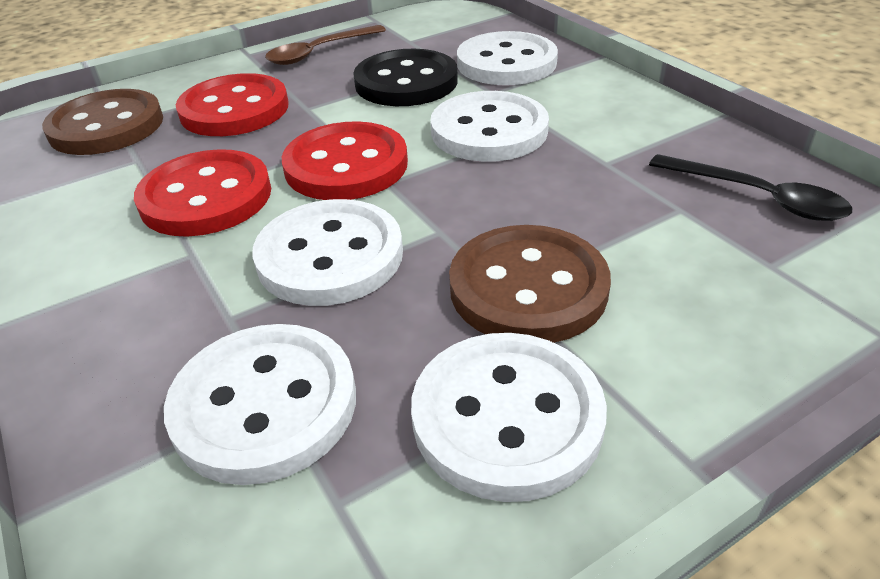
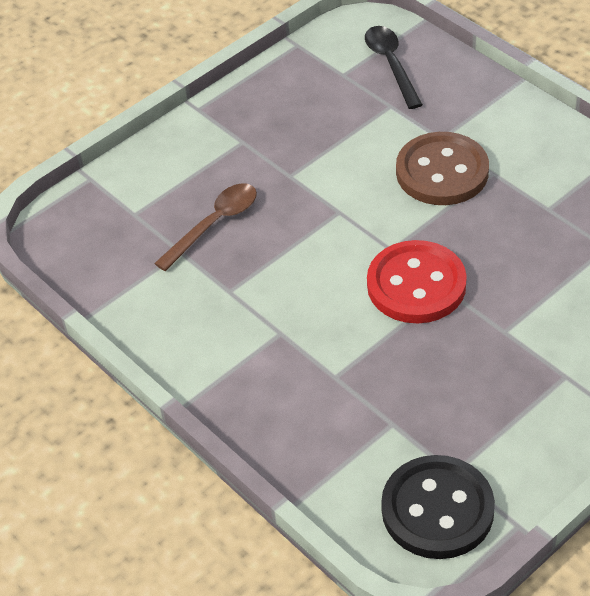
brown button: 2 -> 1
red button: 3 -> 1
white button: 5 -> 0

